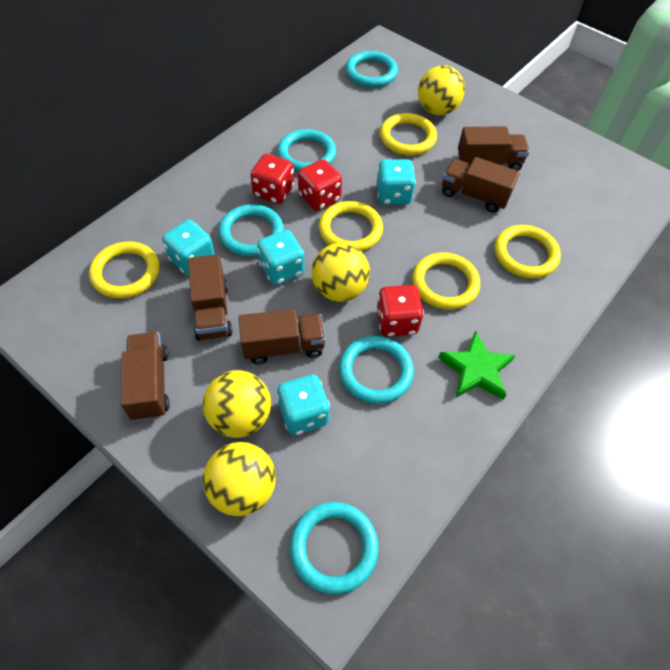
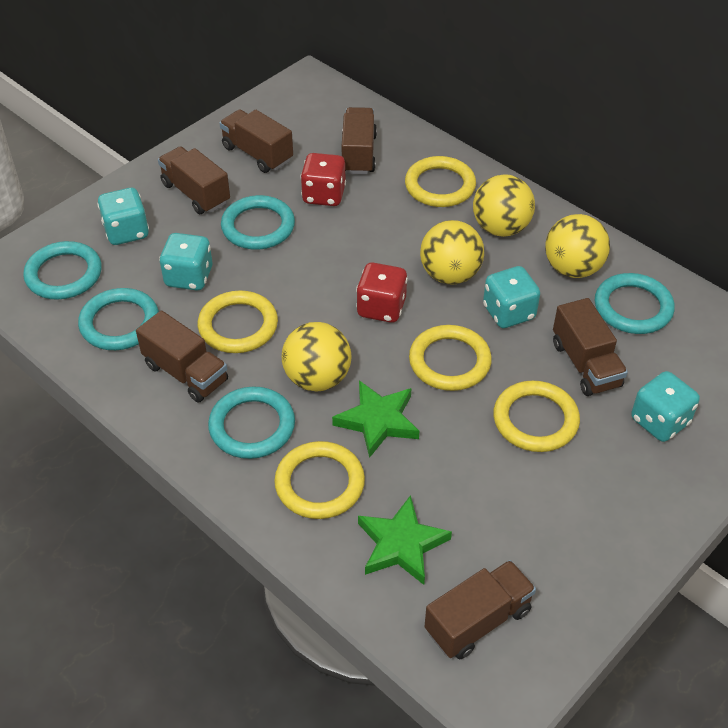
brown truck: 5 -> 6
green star: 1 -> 2
red dice: 3 -> 2

